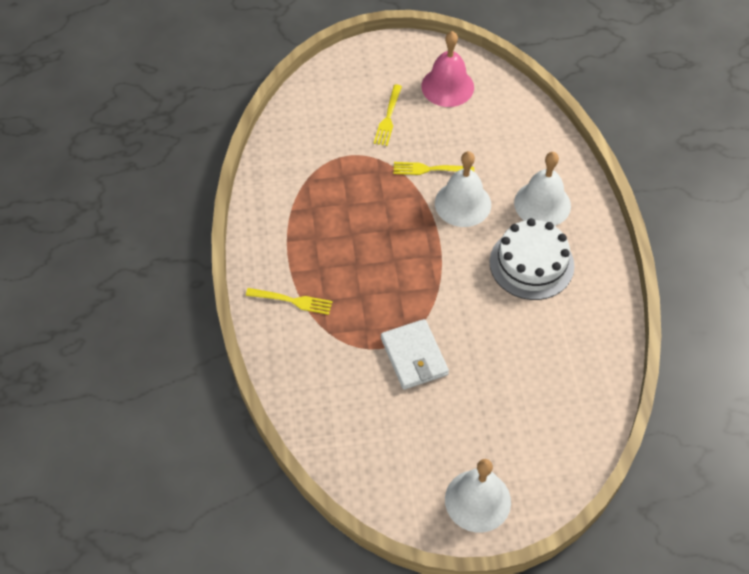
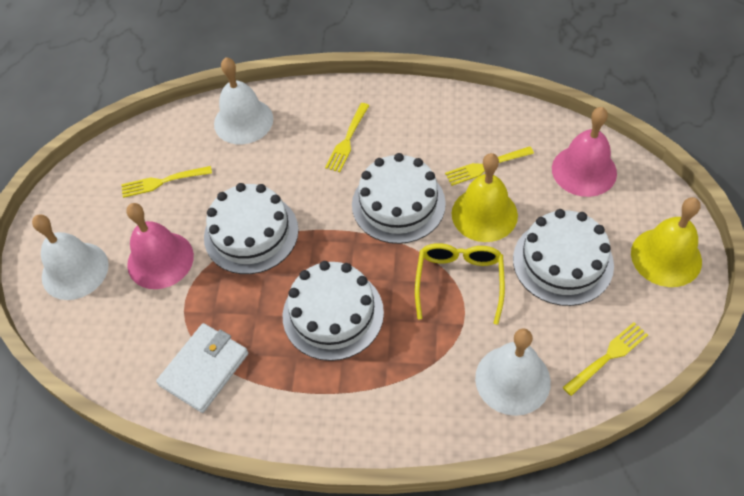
pink bell: 1 -> 2
white cake: 1 -> 4
yellow bell: 0 -> 2
yellow fork: 3 -> 4
yellow glasses: 0 -> 1

